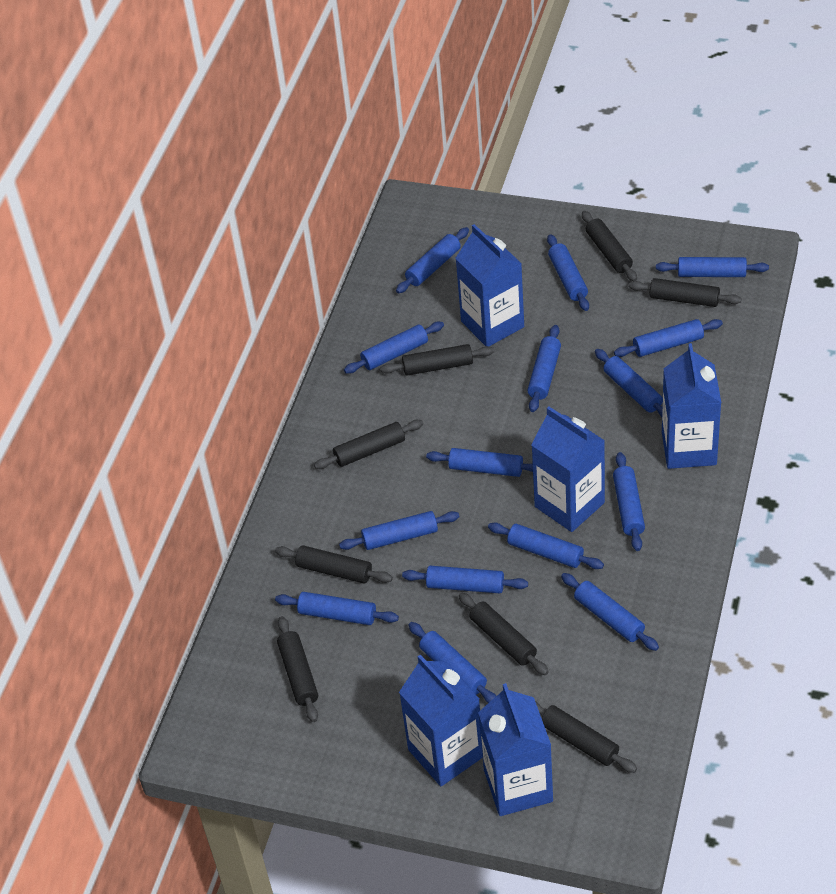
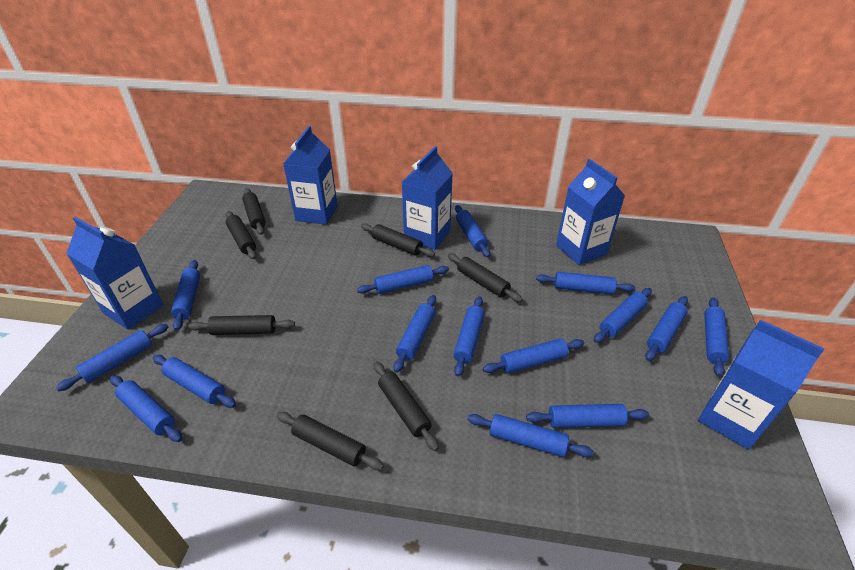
black rolling pin: 8 -> 7

